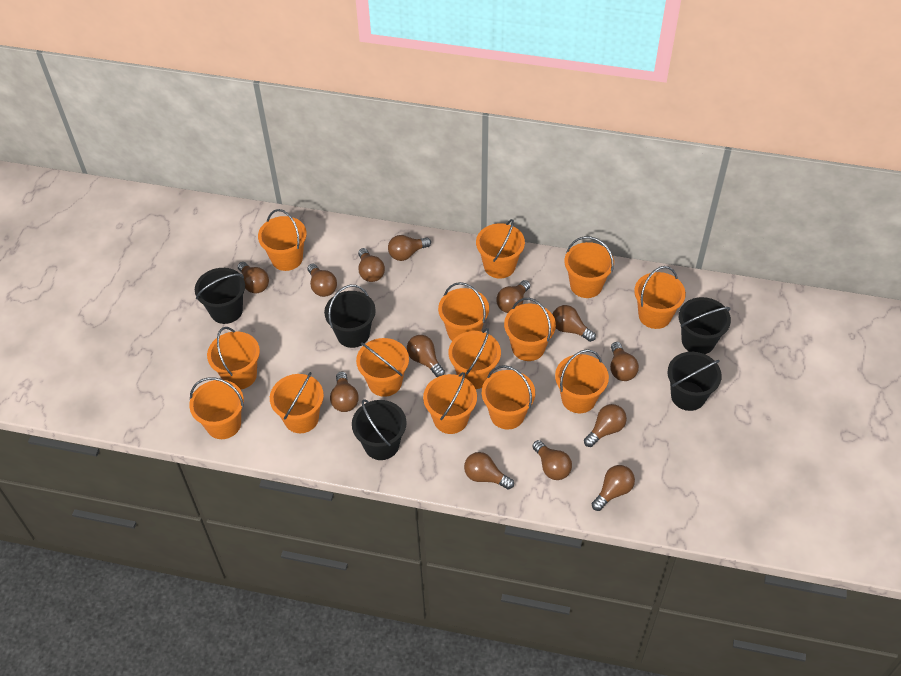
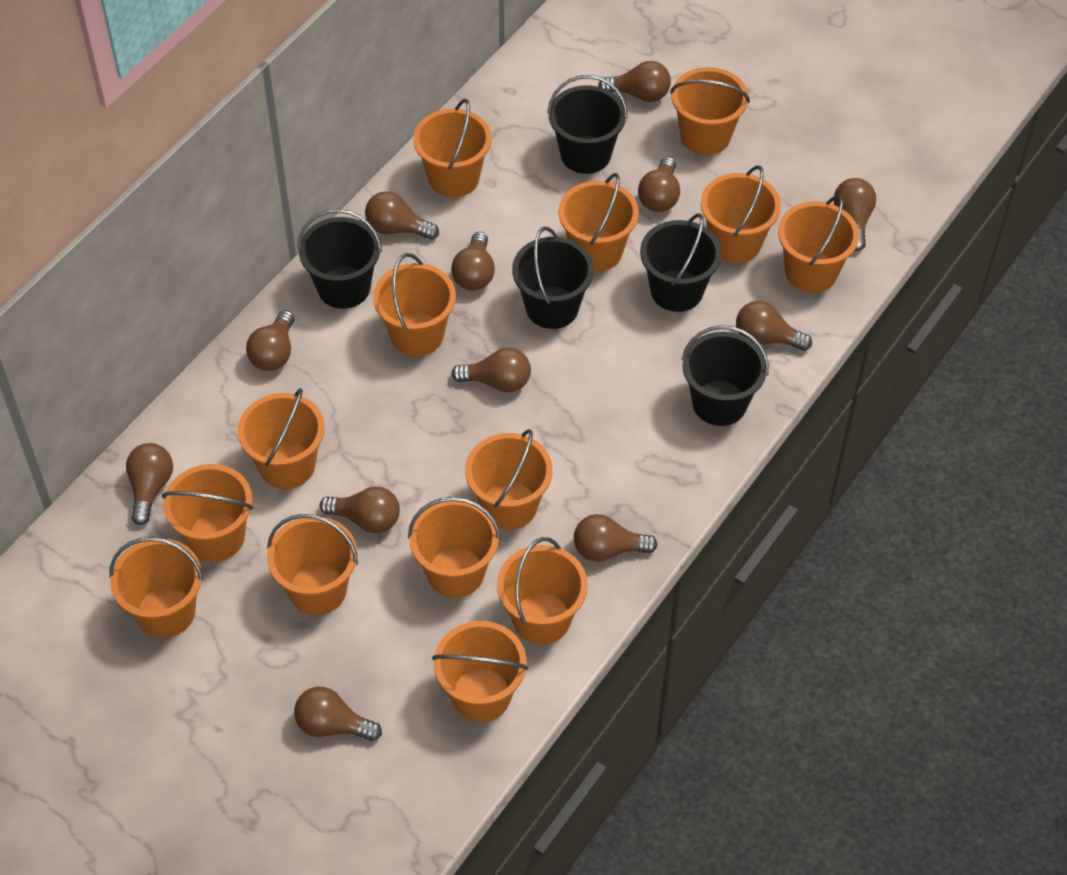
brown light bulb: 13 -> 12

